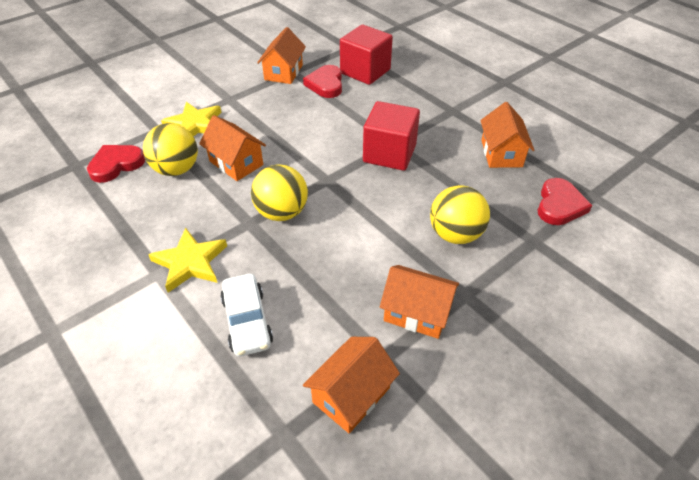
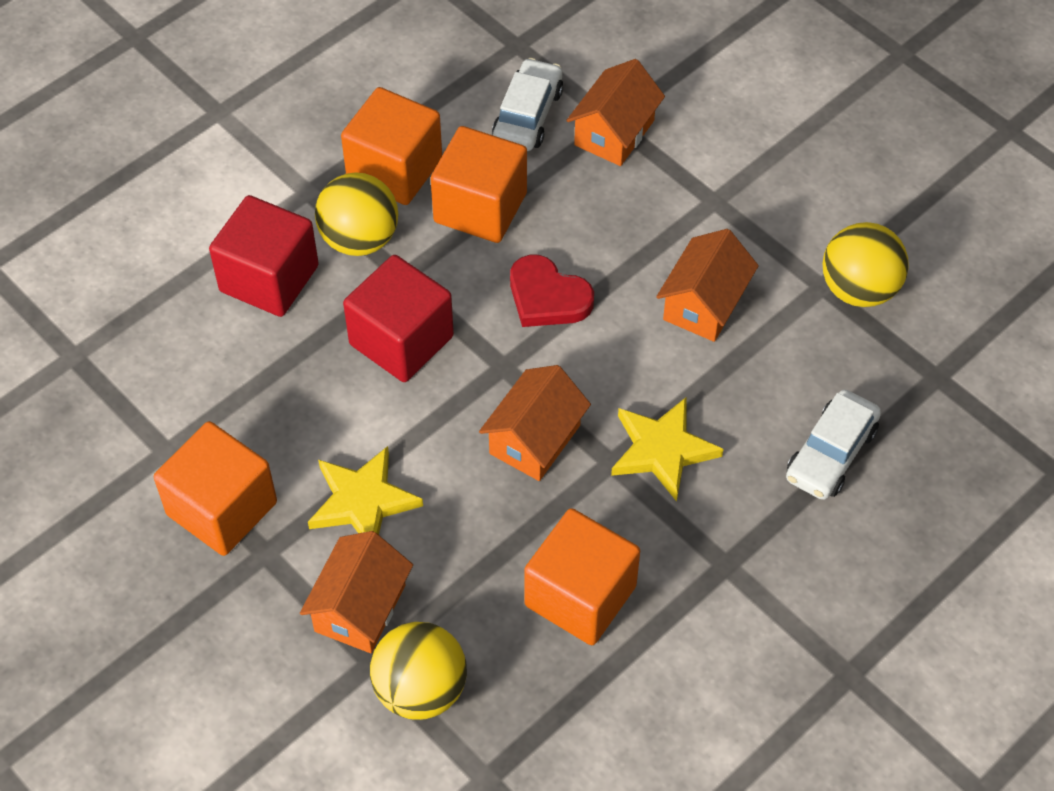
orange cube: 0 -> 4
orange house: 5 -> 4
red heart: 3 -> 1
white car: 1 -> 2

